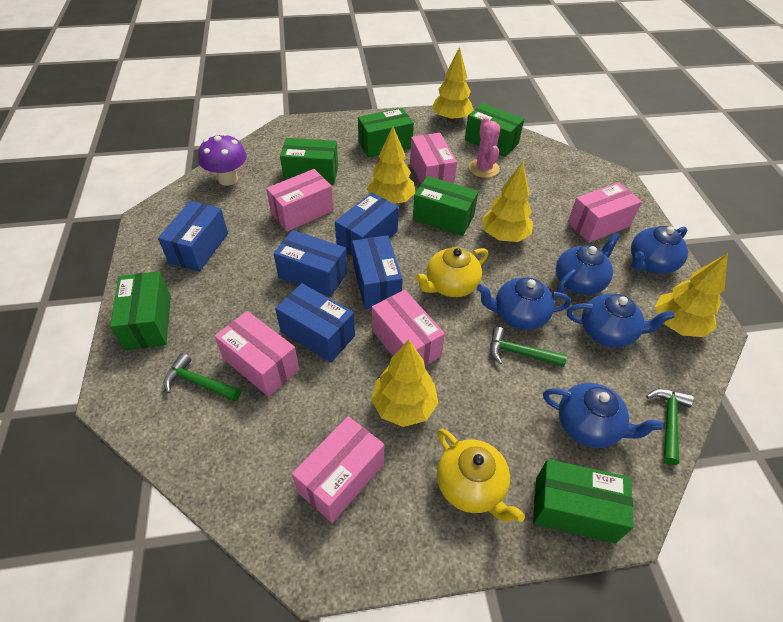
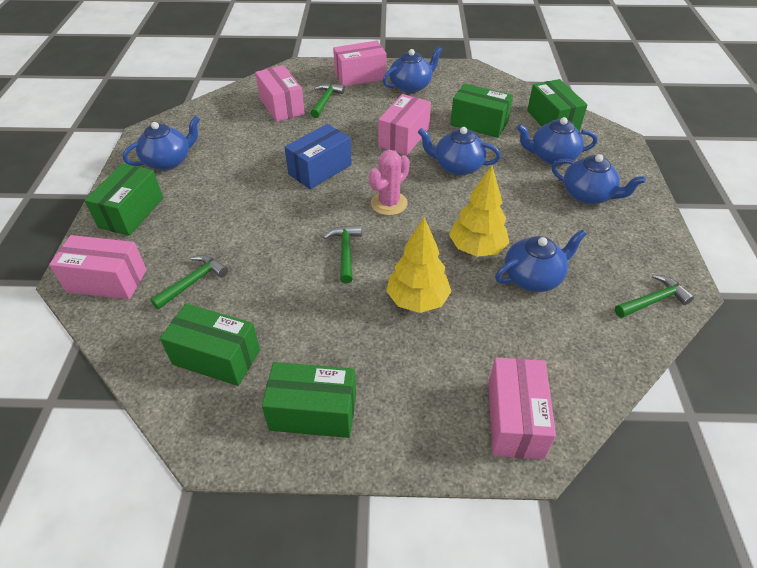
blue box: 5 -> 1
blue teapot: 5 -> 6
green box: 6 -> 5
green hammer: 3 -> 4
pink box: 6 -> 5
purple mushroom: 1 -> 0
yellow teapot: 2 -> 0
yellow tree: 5 -> 2

